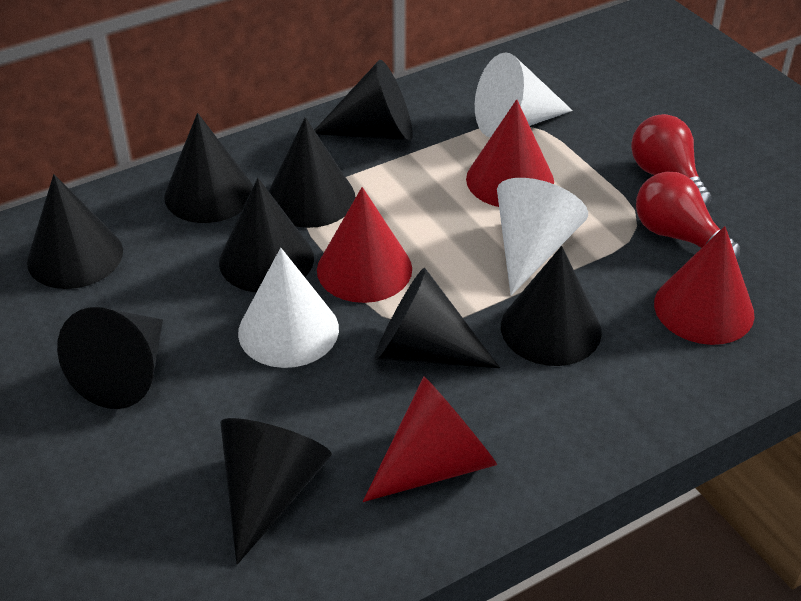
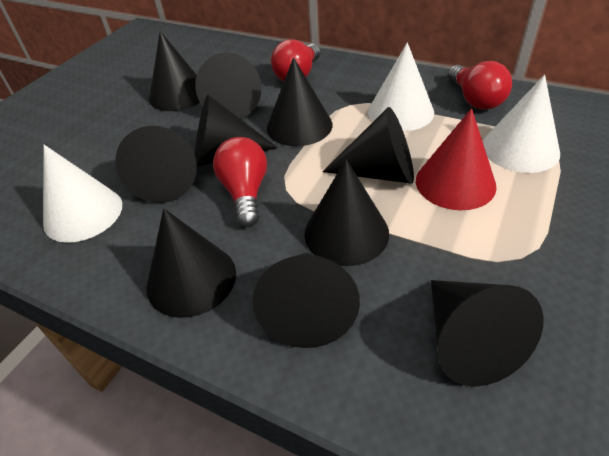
black cone: 9 -> 10
red cone: 4 -> 1
red light bulb: 2 -> 3

